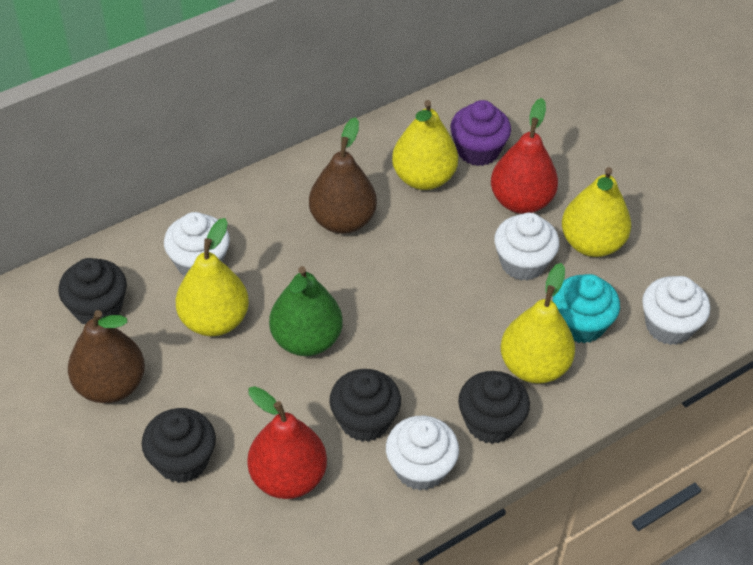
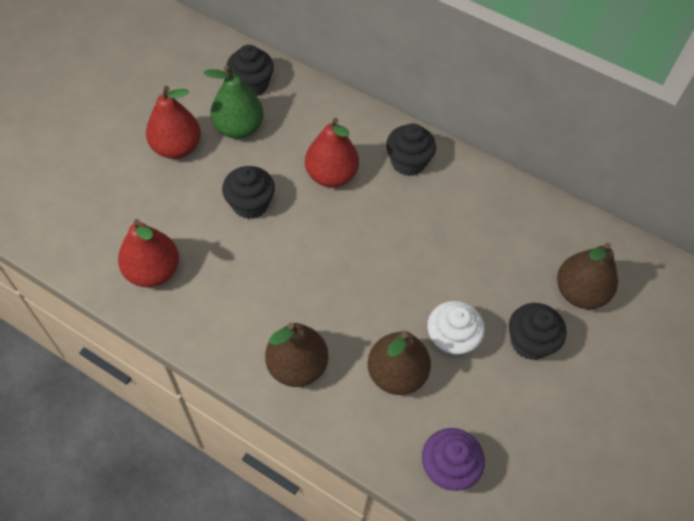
brown pear: 2 -> 3
red pear: 2 -> 3
turquoise cupcake: 1 -> 0
white cupcake: 4 -> 1
yellow pear: 4 -> 0

